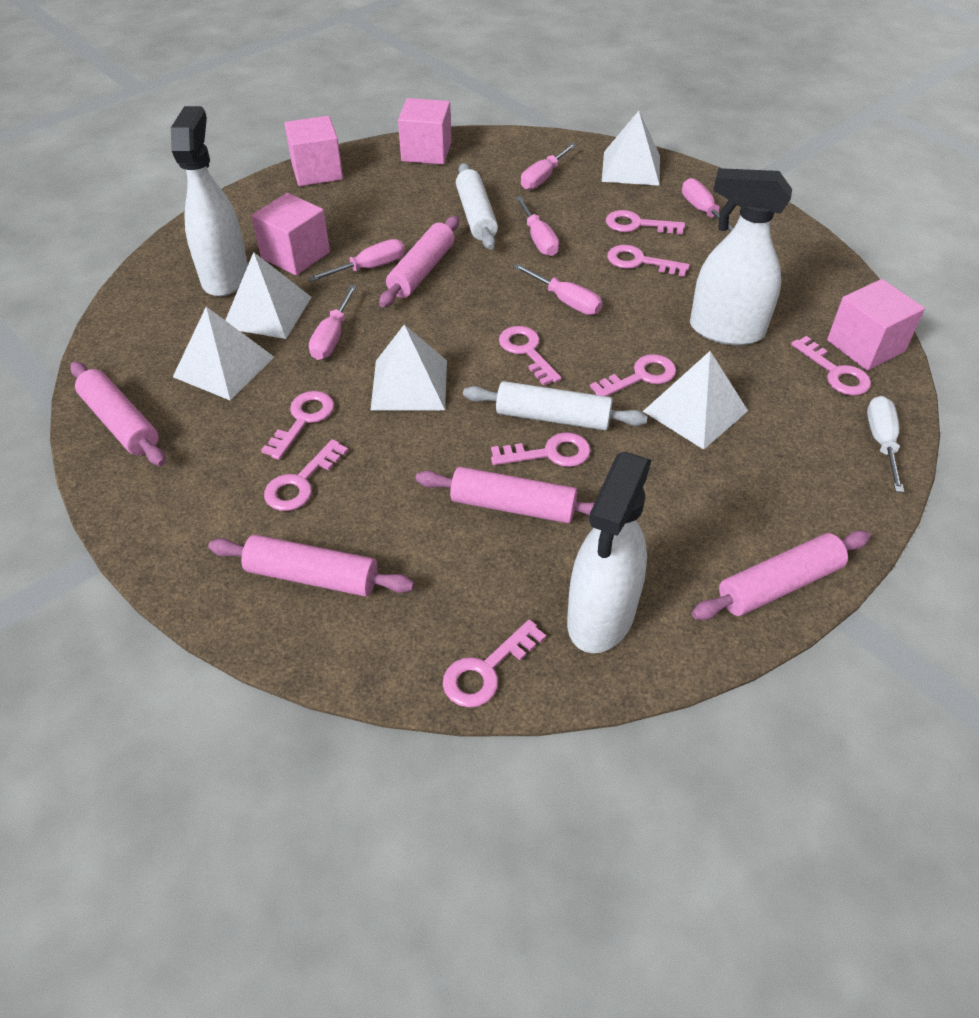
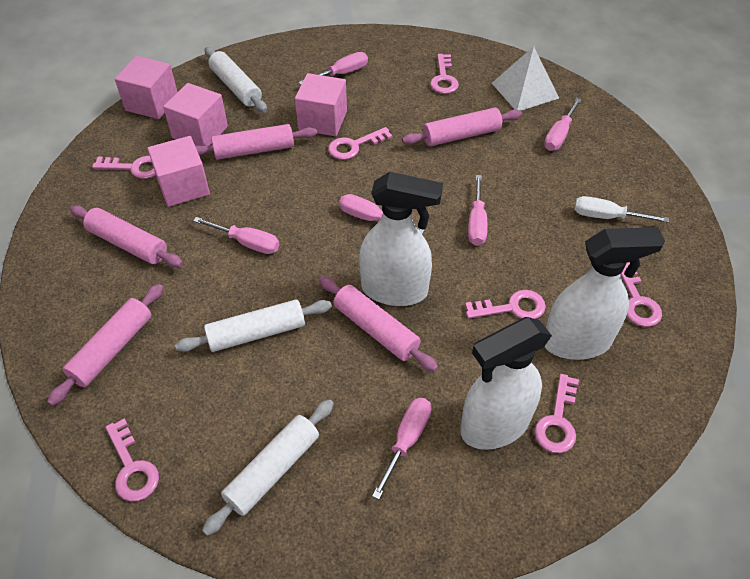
pink key: 9 -> 7
white pyramid: 5 -> 1
white rolling pin: 2 -> 3

